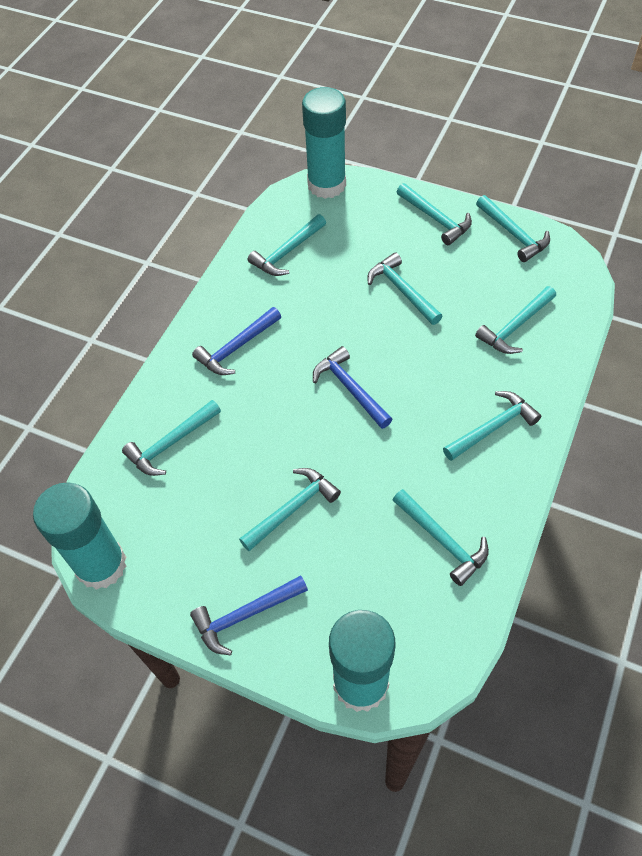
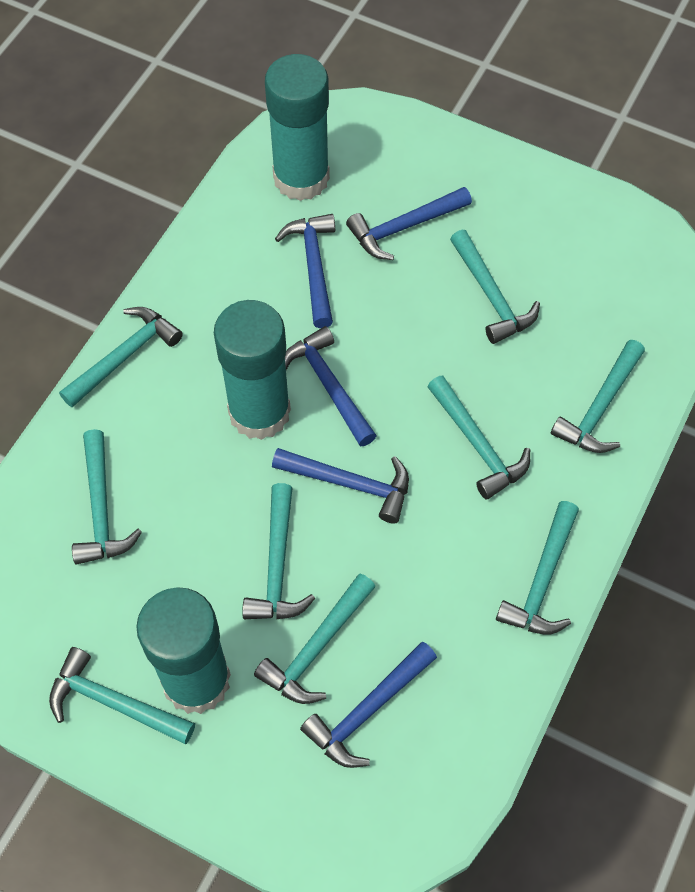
blue hammer: 3 -> 5

